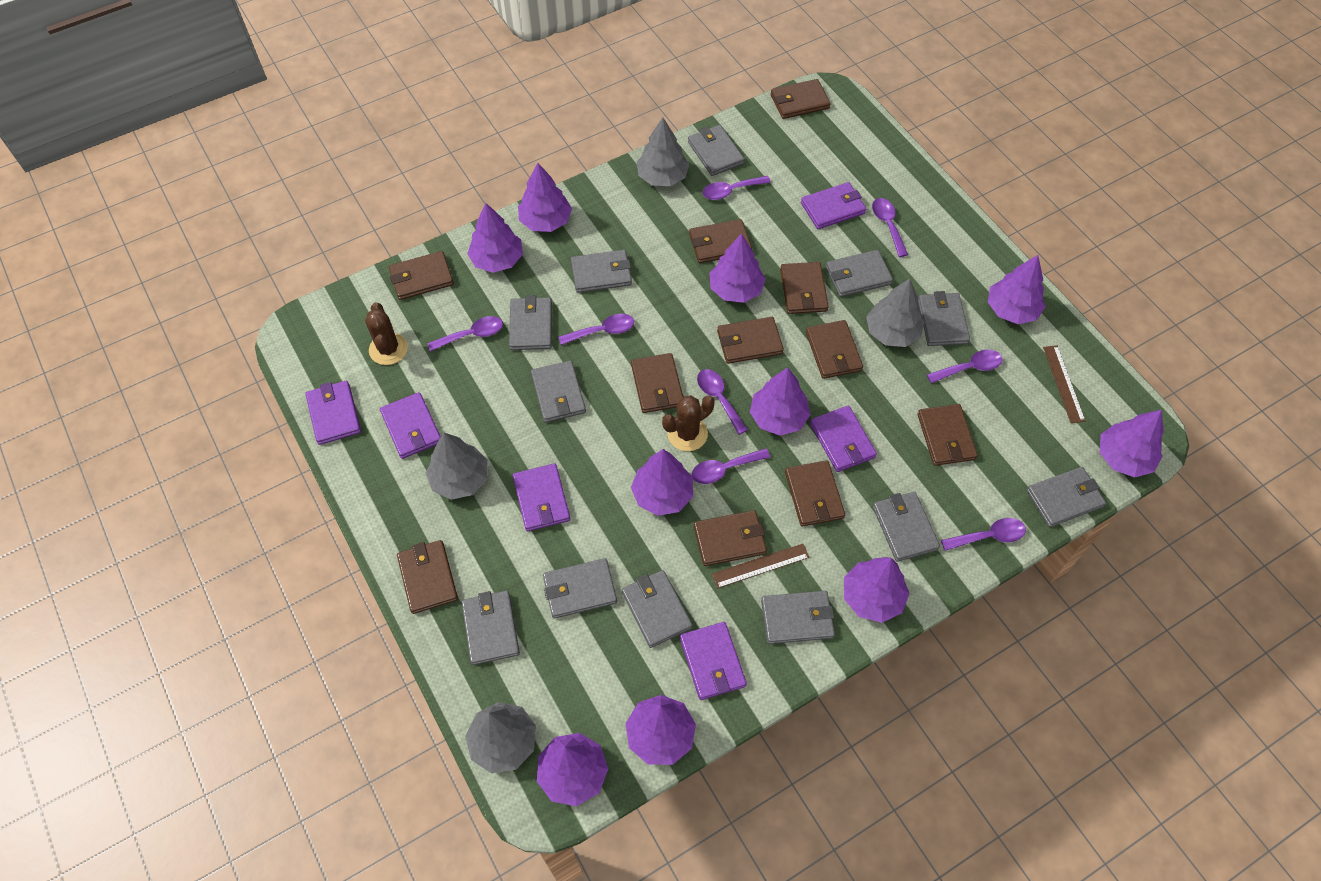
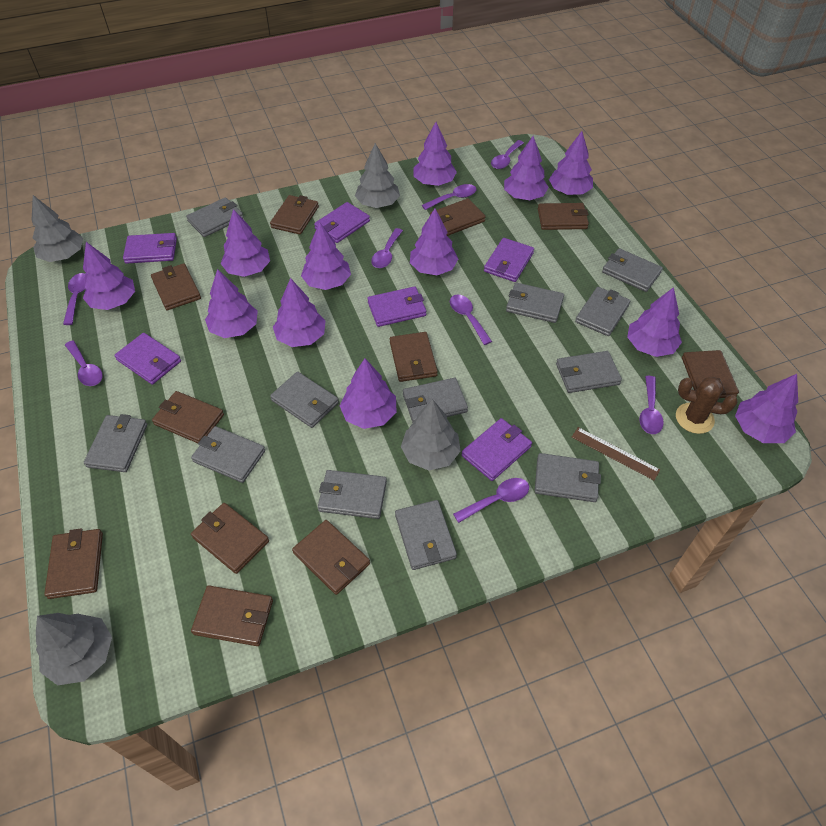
brown cactus: 2 -> 1
brown ruler: 2 -> 1
purple tree: 10 -> 12

